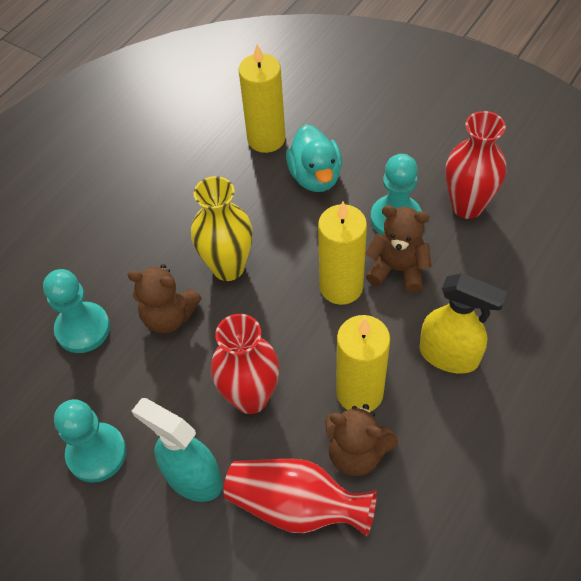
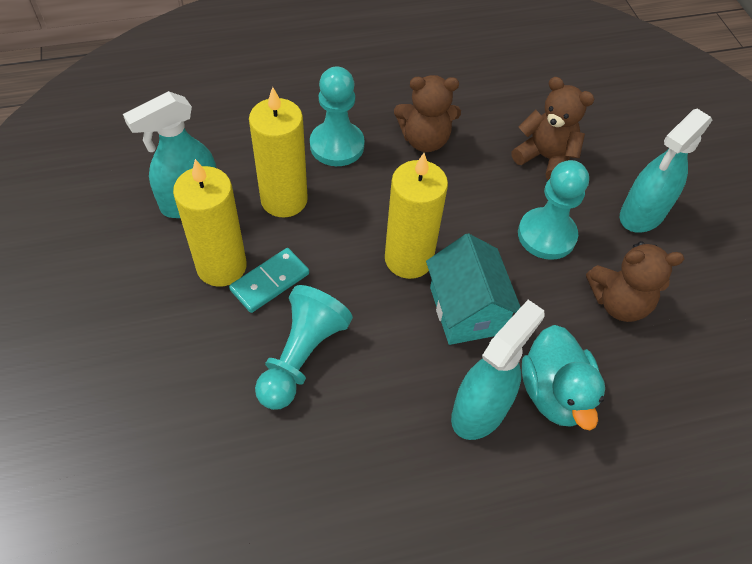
red vase: 3 -> 0
turquoise domino: 0 -> 1
turquoise house: 0 -> 1
turquoise spray bottle: 1 -> 3
yellow spray bottle: 1 -> 0
yellow vase: 1 -> 0

